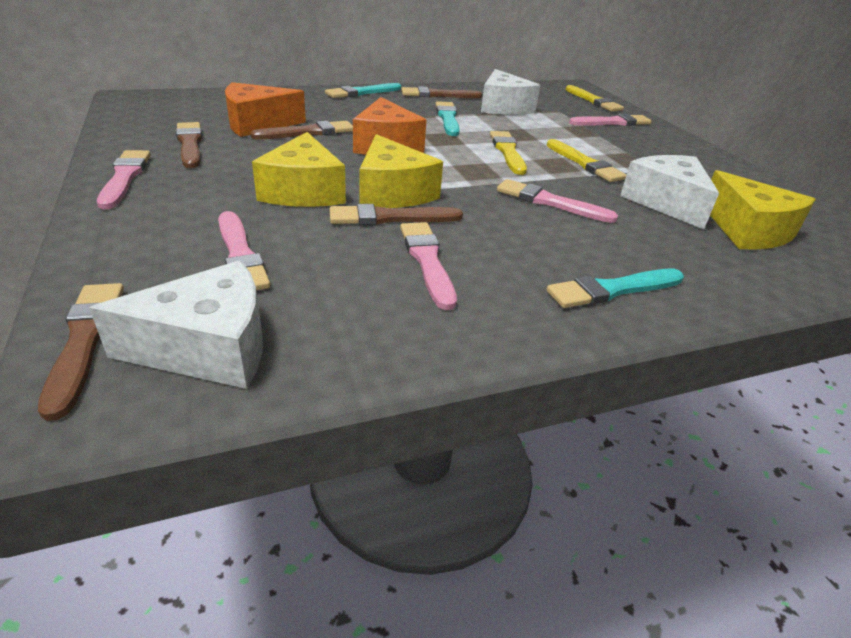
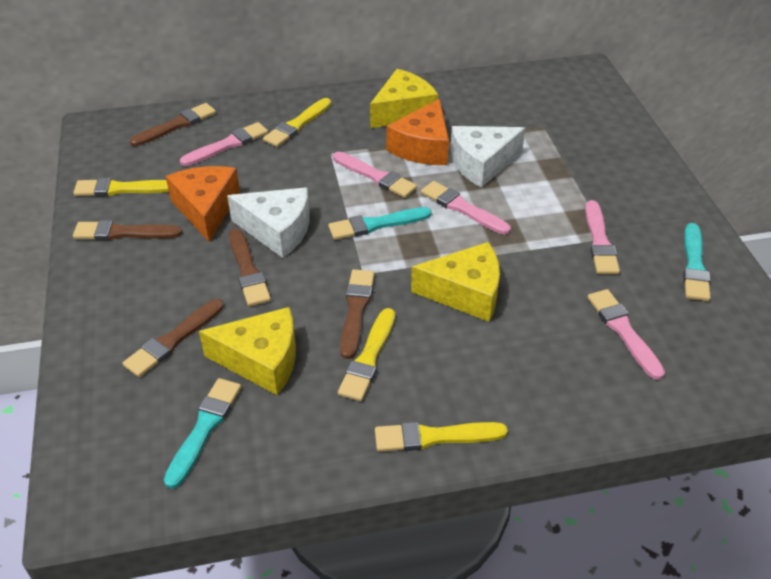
white cheese: 3 -> 2
yellow brush: 3 -> 4

